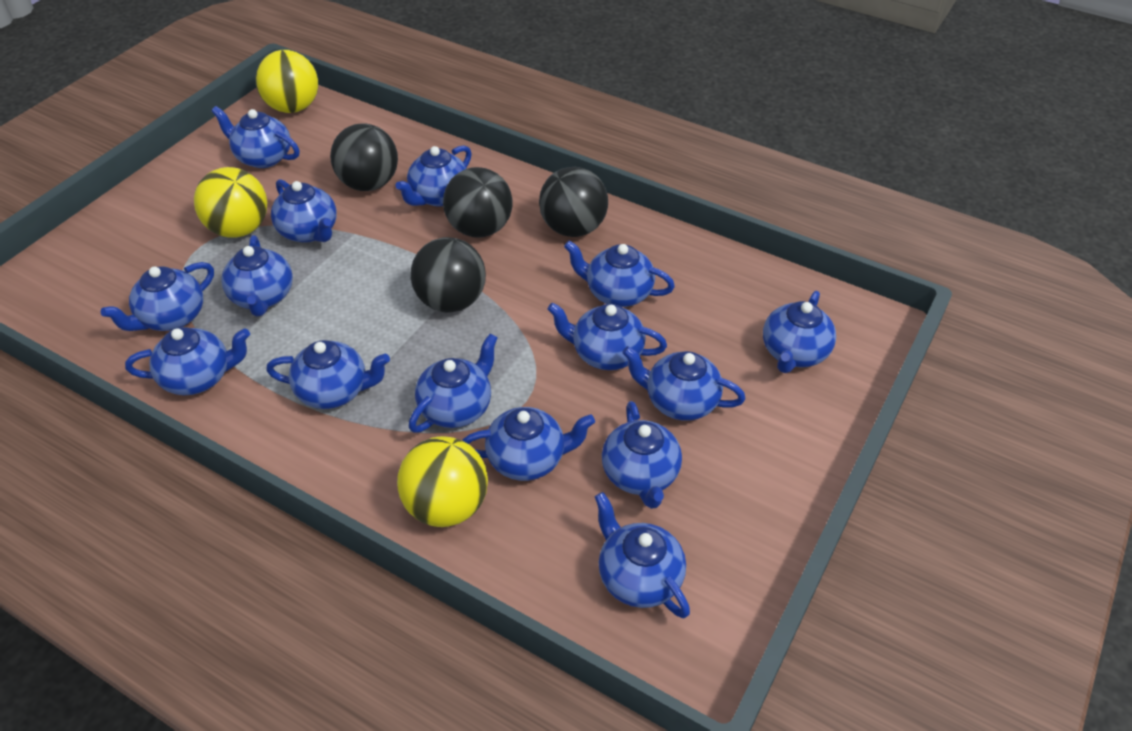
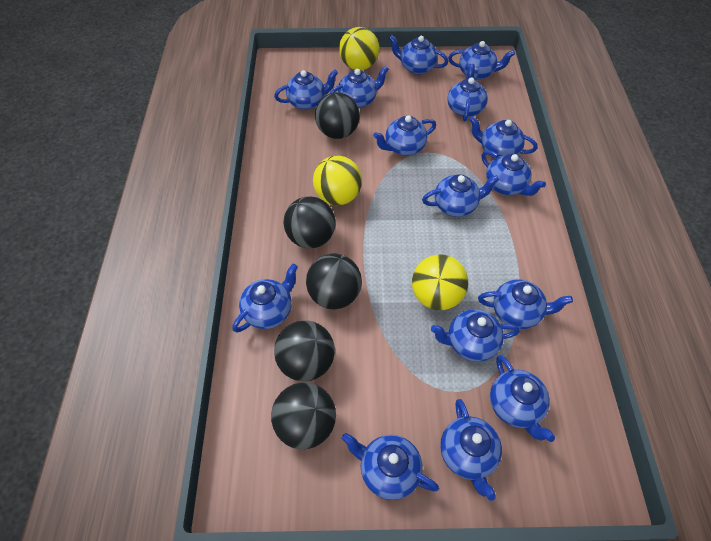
black ball: 4 -> 5

